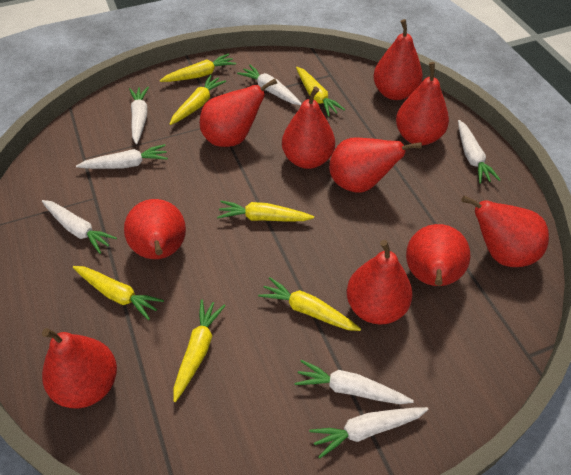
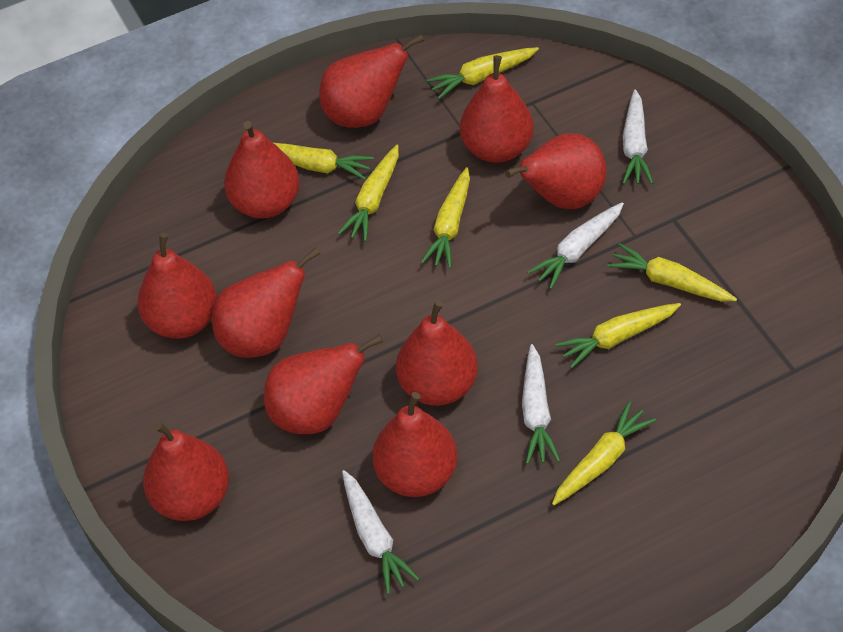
white carrot: 7 -> 4

